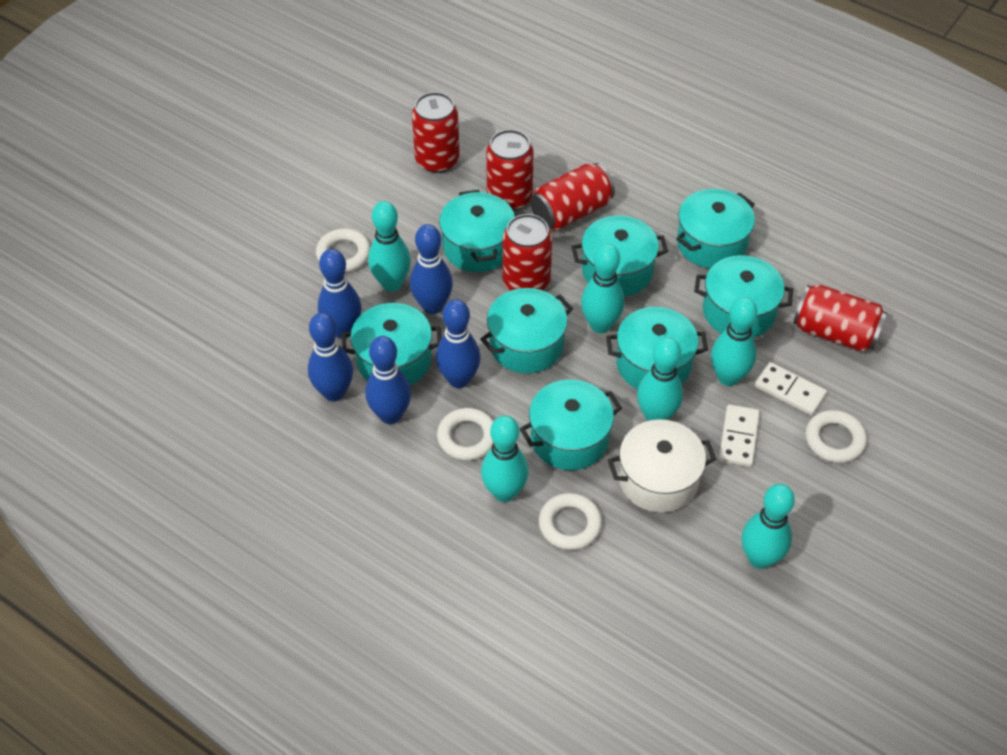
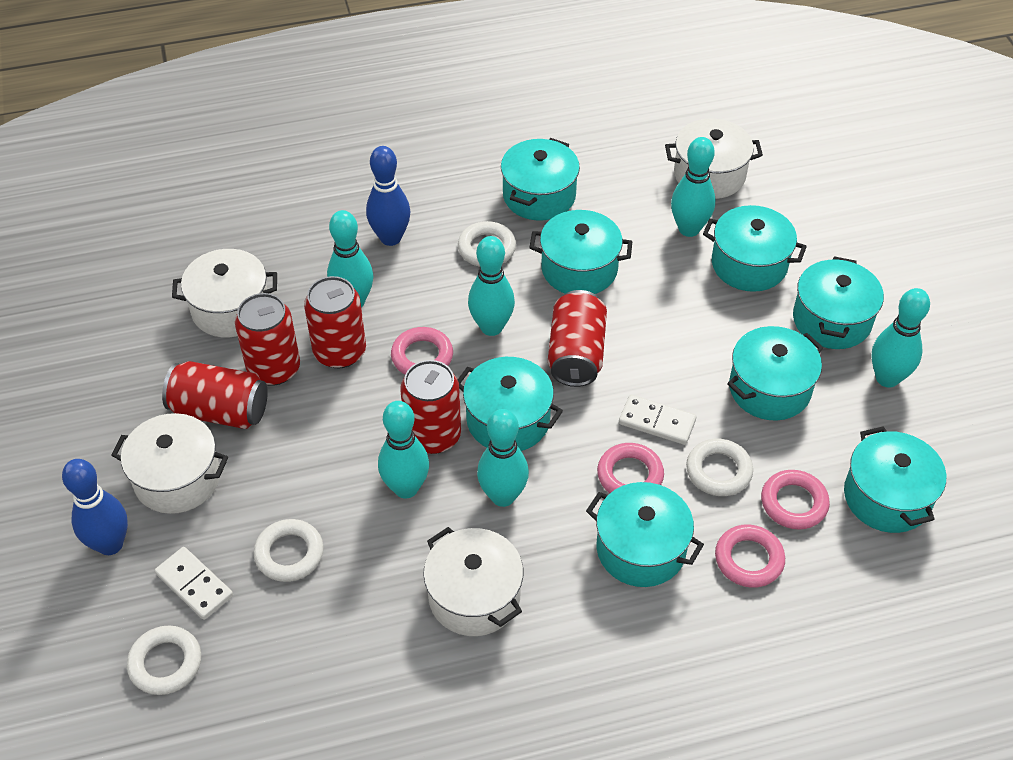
blue bowling pin: 5 -> 2
pink ring: 0 -> 4
white pot: 1 -> 4

